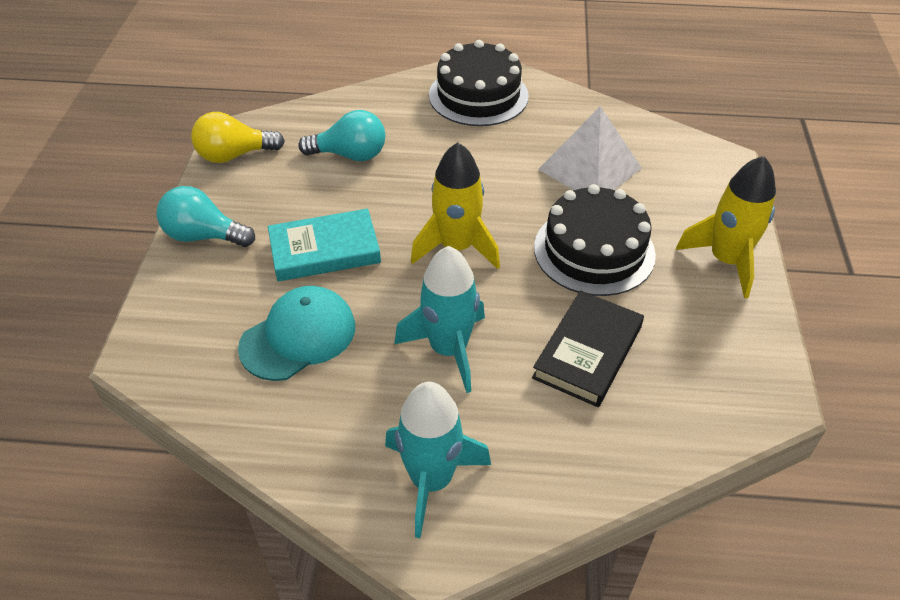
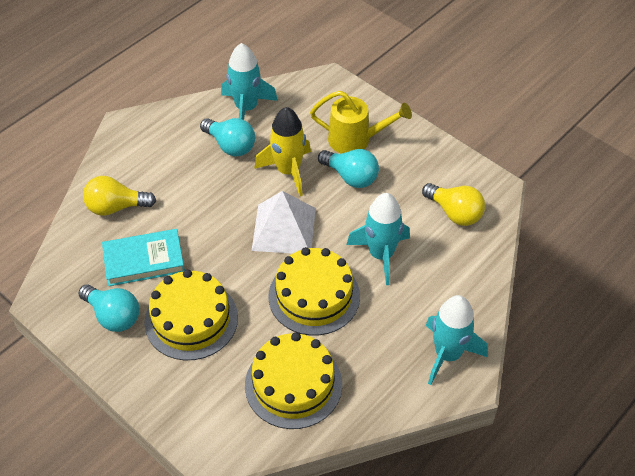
black book: 1 -> 0
black cake: 2 -> 0
turquoise cap: 1 -> 0
turquoise light bulb: 2 -> 3
turquoise rocket: 2 -> 3
yellow cake: 0 -> 3
yellow light bulb: 1 -> 2
yellow rocket: 2 -> 1
yellow watering can: 0 -> 1

